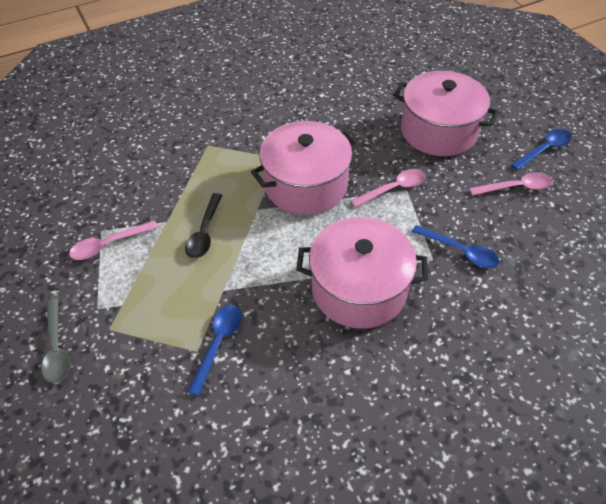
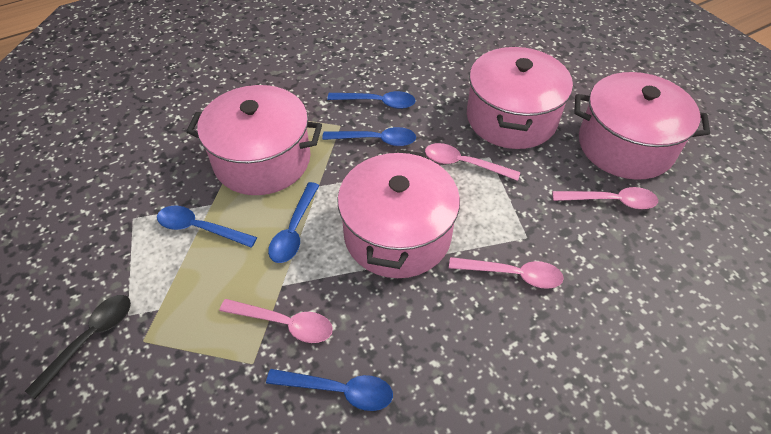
blue spoon: 3 -> 5
grey spoon: 1 -> 0
pink pot: 3 -> 4
pink spoon: 3 -> 4

